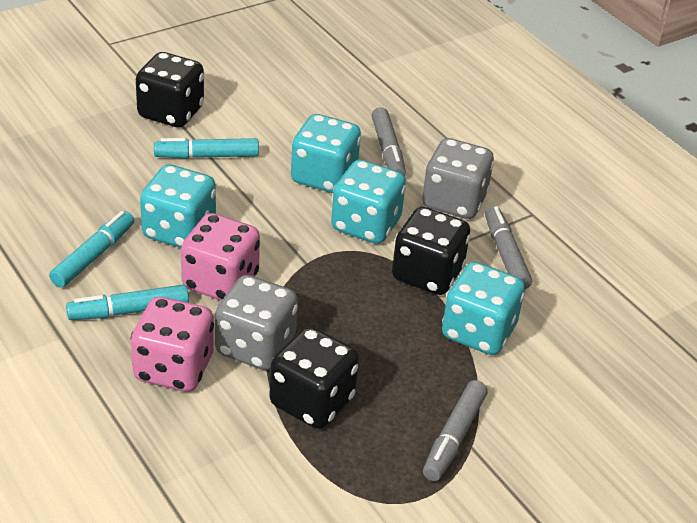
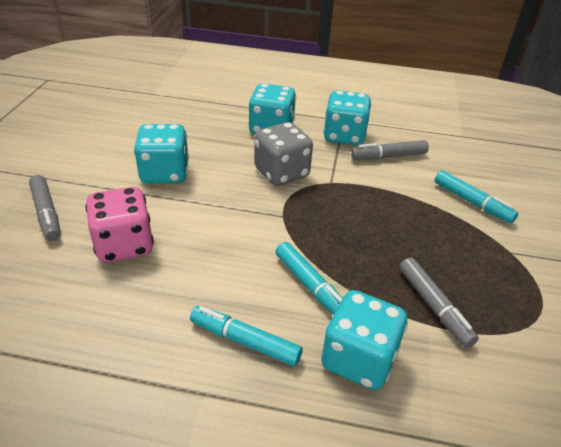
black dice: 3 -> 0
grey dice: 2 -> 1
pink dice: 2 -> 1

